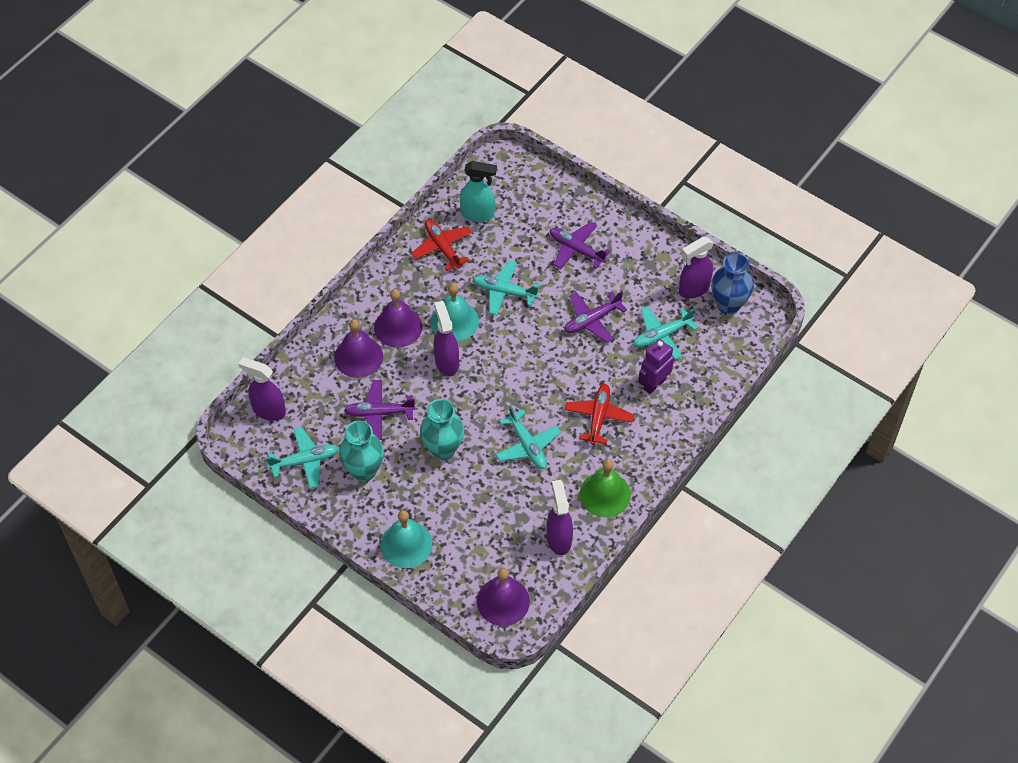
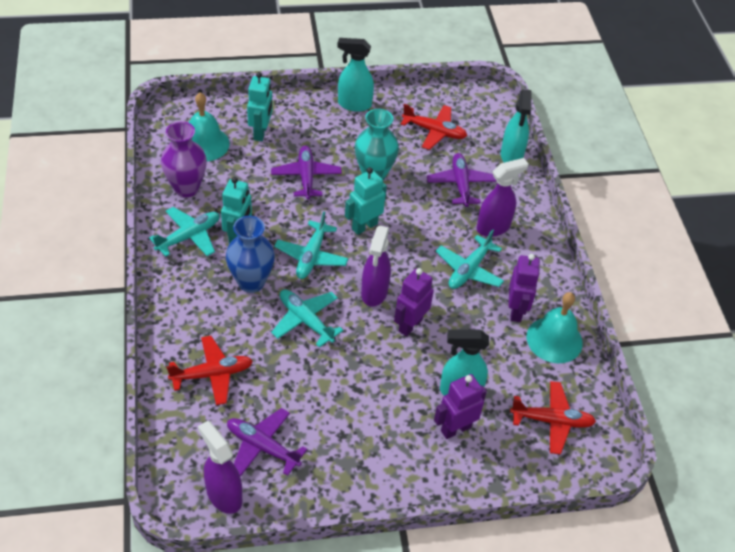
green bell: 1 -> 0
purple bell: 3 -> 0
purple robot: 1 -> 3
purple spray bottle: 4 -> 3
purple vase: 0 -> 1
red plane: 2 -> 3
turquoise robot: 0 -> 3
turquoise spray bottle: 1 -> 3
turquoise vase: 2 -> 1

